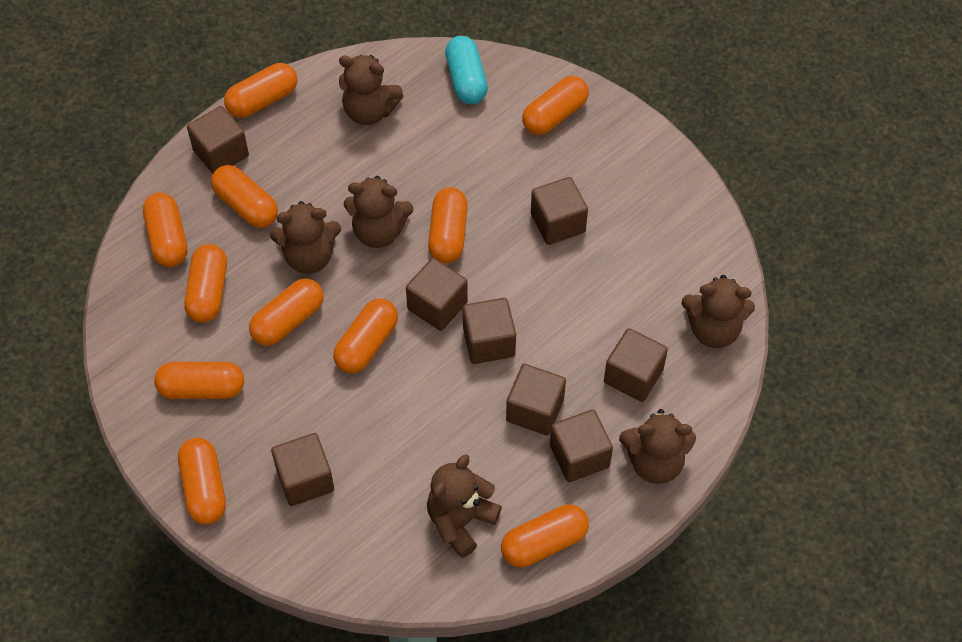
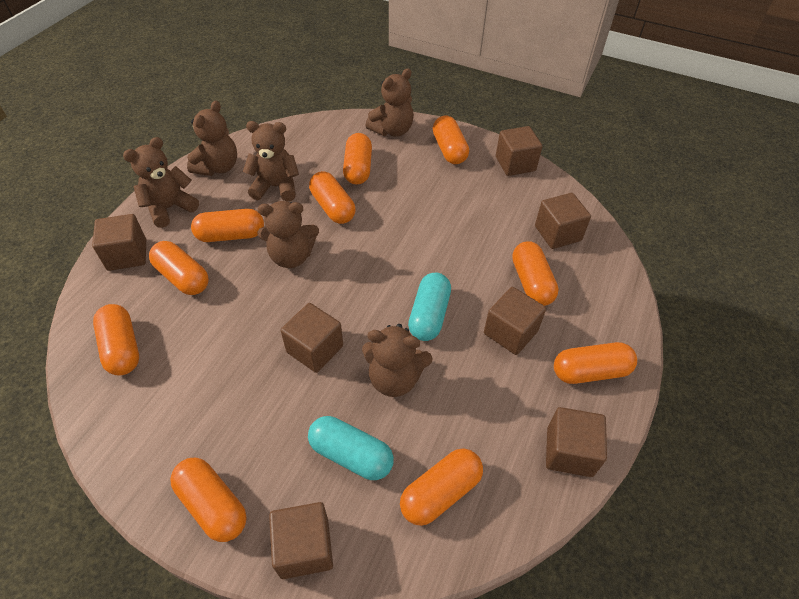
brown cube: 8 -> 7
orange capsule: 11 -> 10
turquoise capsule: 1 -> 2

